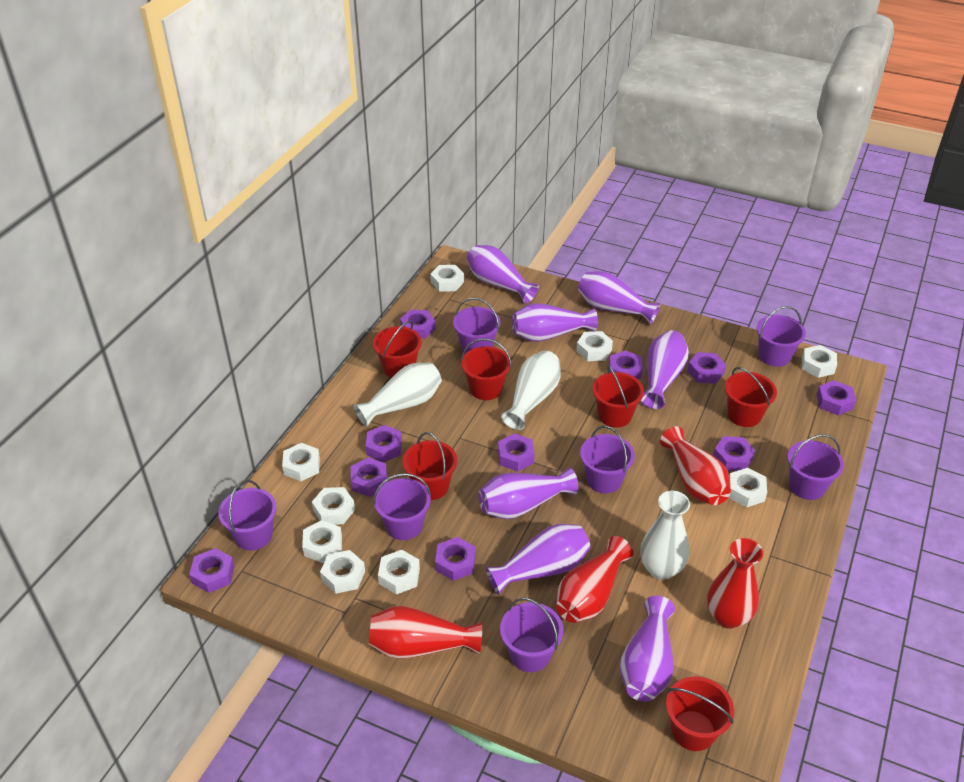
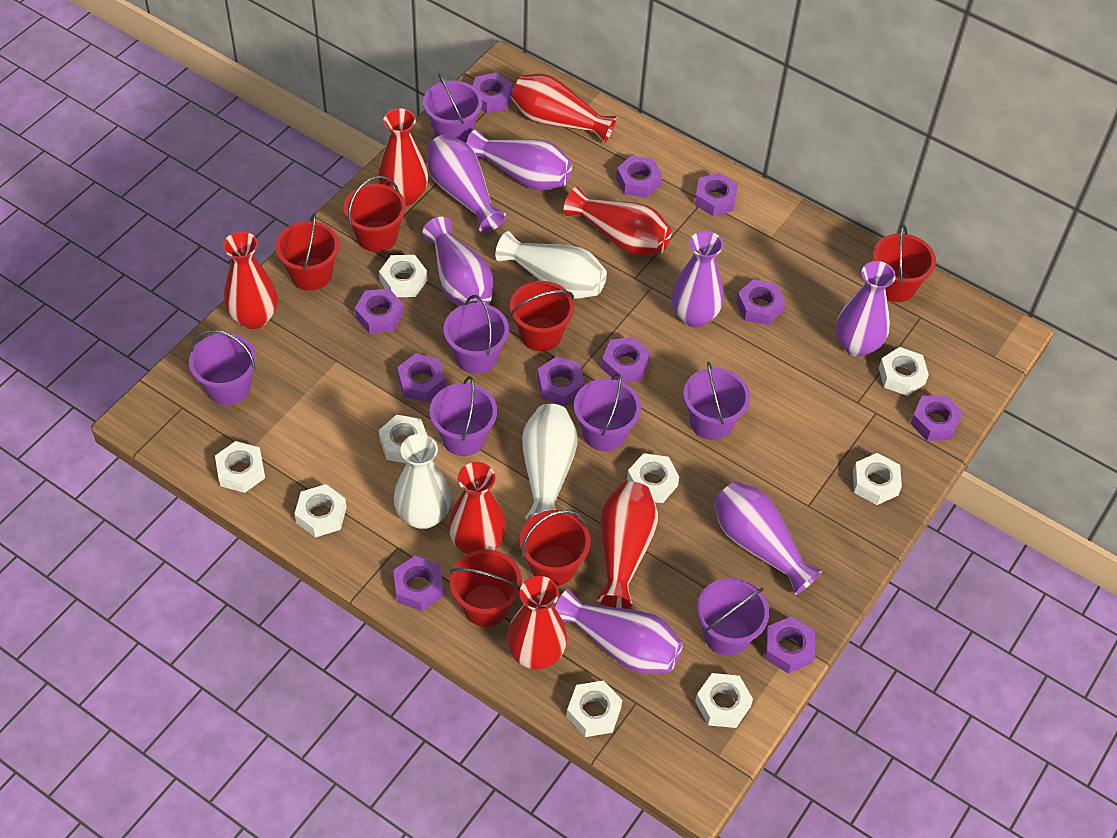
purple nut: 10 -> 11
red vase: 4 -> 7

